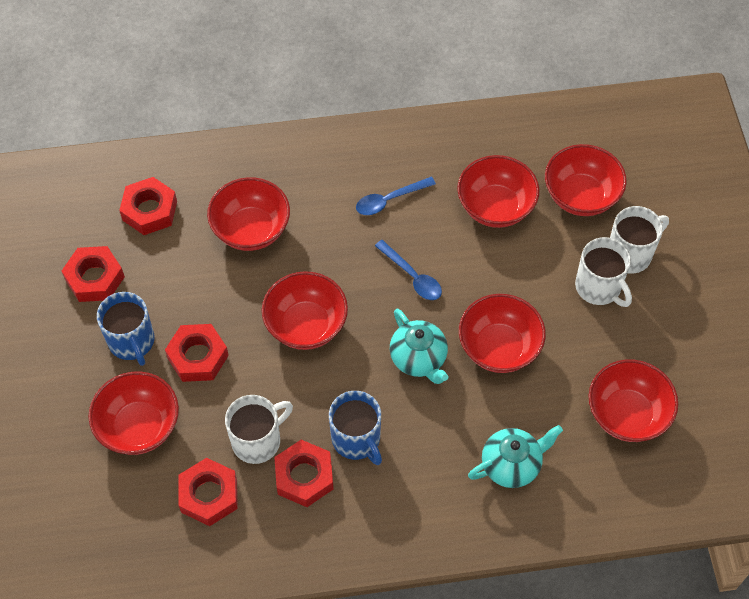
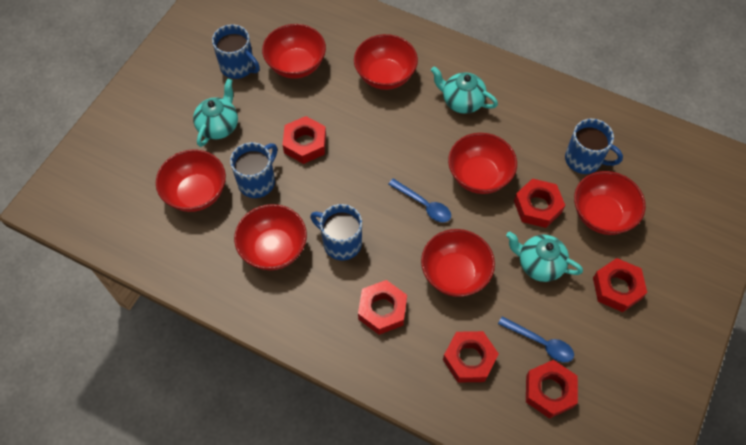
blue mug: 2 -> 4
red nut: 5 -> 6
turquoise teapot: 2 -> 3
white mug: 3 -> 0

